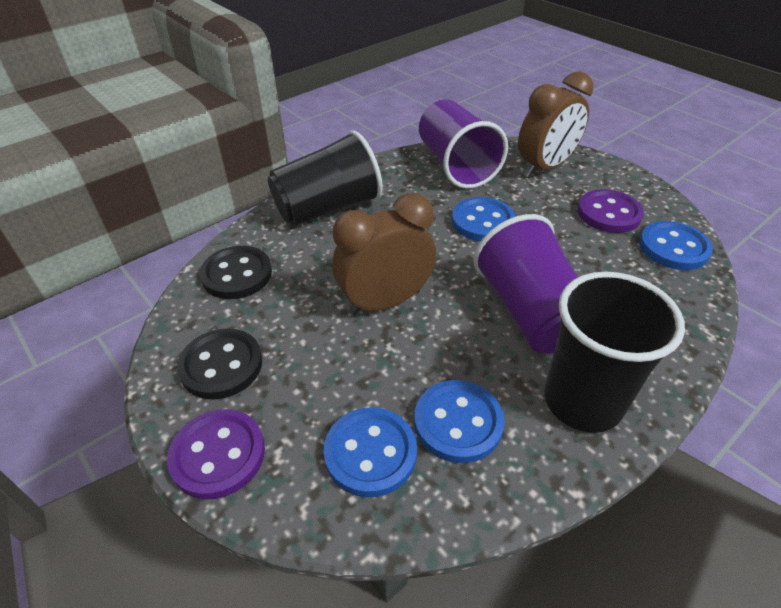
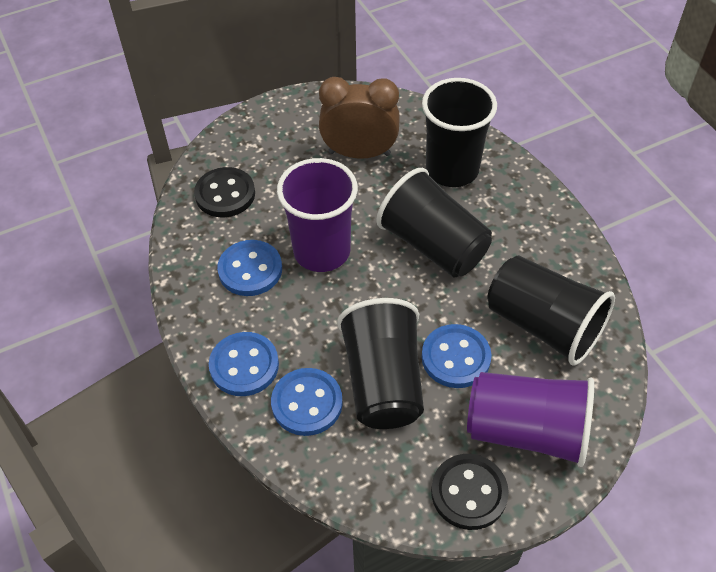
black cup: 2 -> 4
brown clock: 2 -> 1
purple button: 2 -> 0

